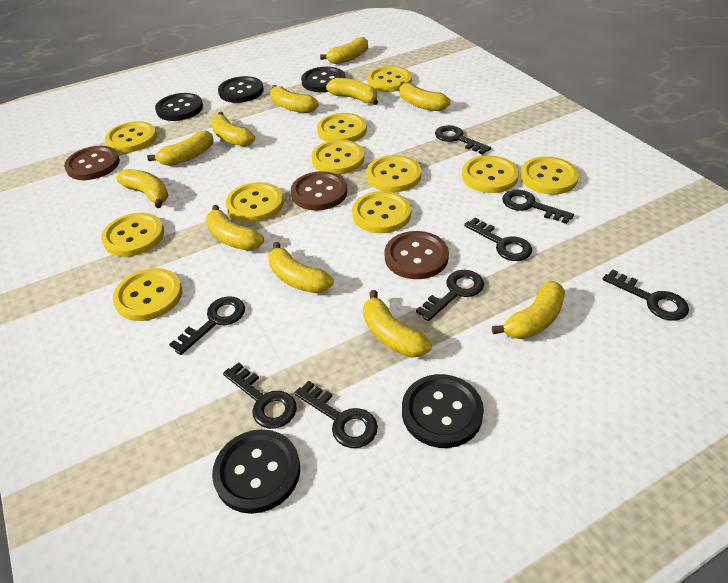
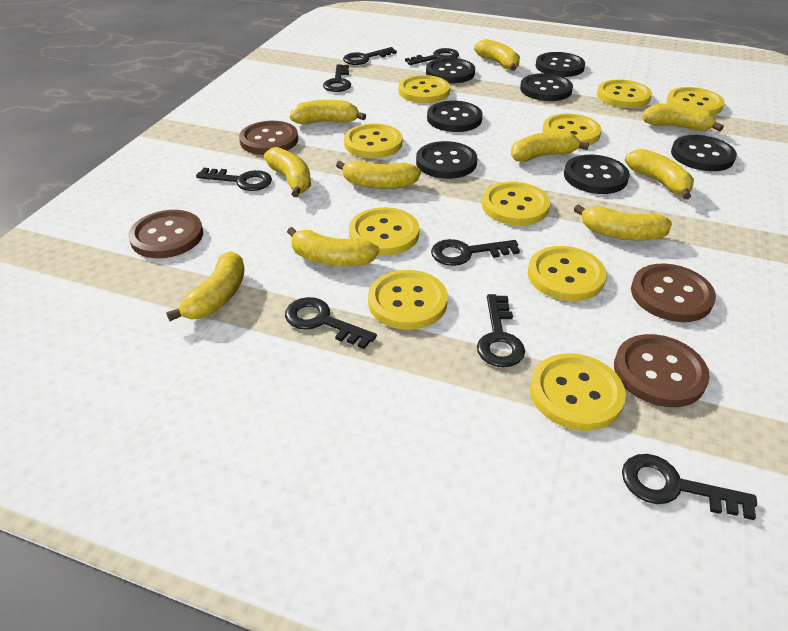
black button: 5 -> 7
brown button: 3 -> 4
yellow banana: 11 -> 10
yellow button: 11 -> 10

